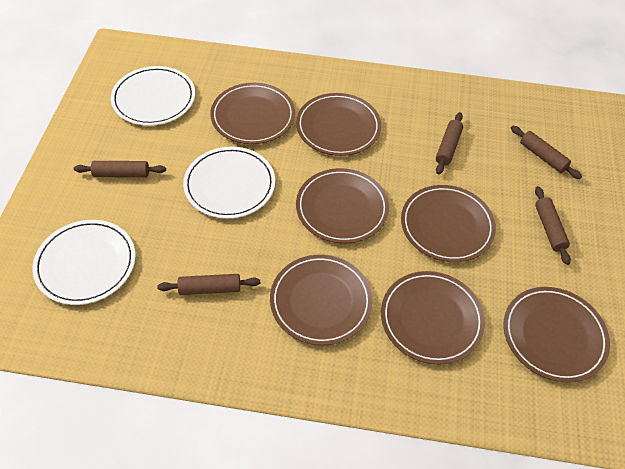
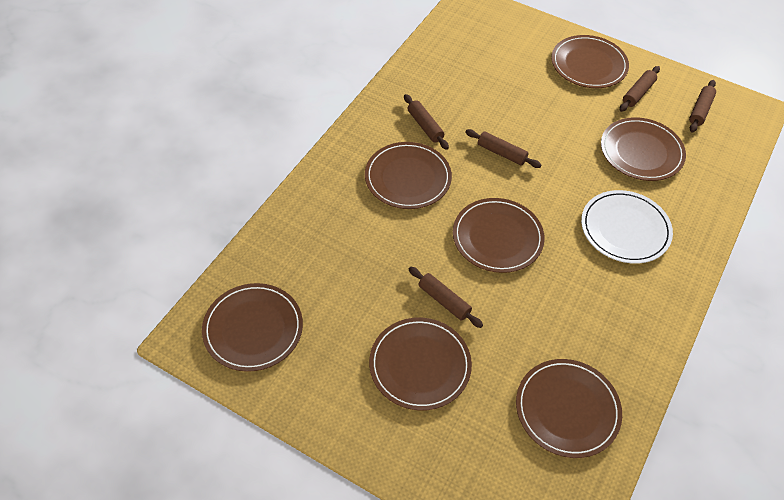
white plate: 3 -> 1

